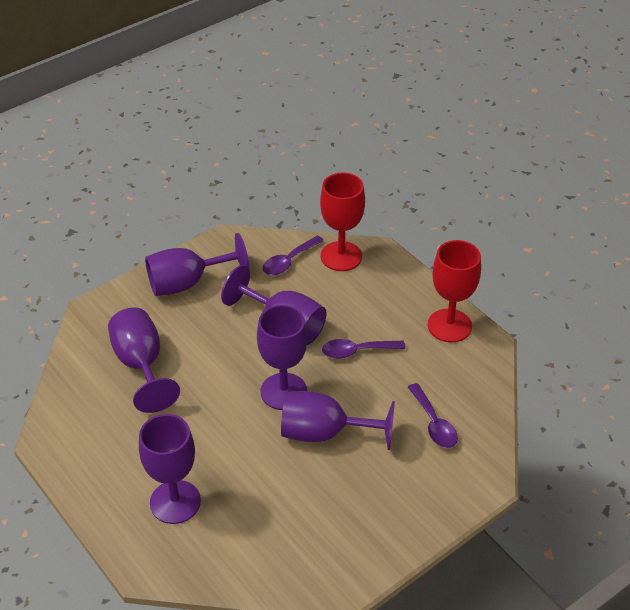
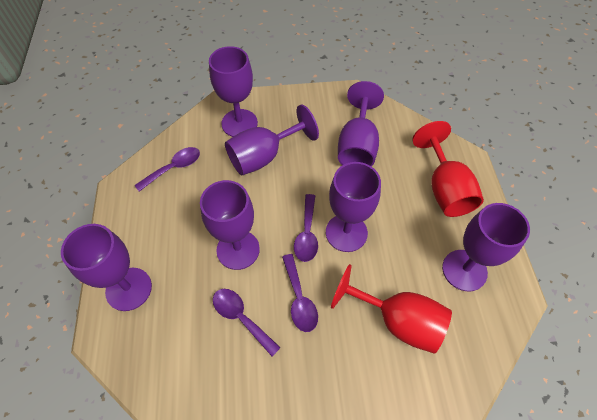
purple goblet: 6 -> 7
purple spoon: 3 -> 4

